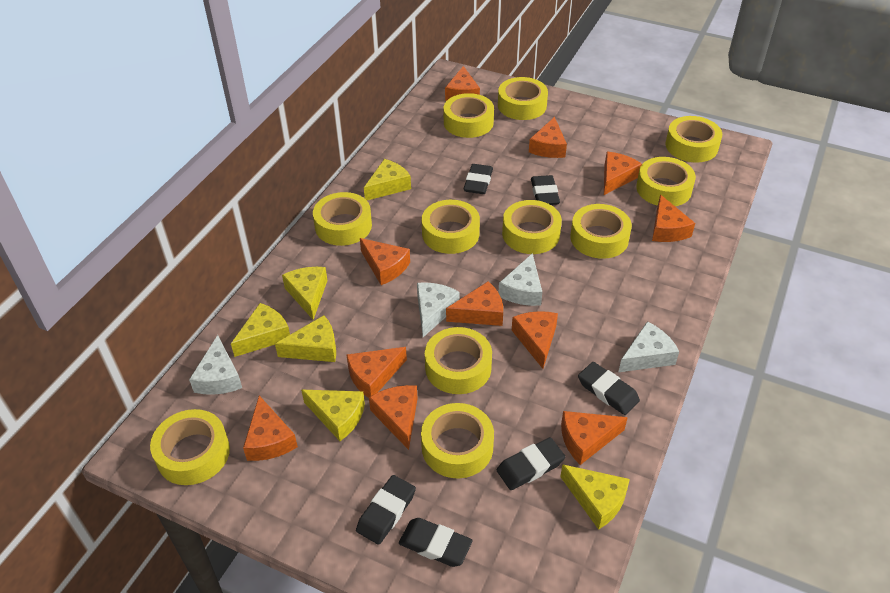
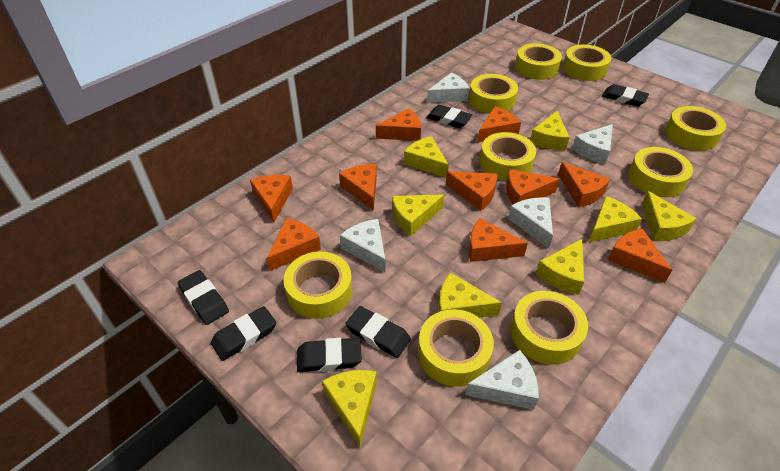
orange cheese: 11 -> 10
white cheese: 4 -> 5
yellow cheese: 6 -> 8
yellow tape: 11 -> 9

